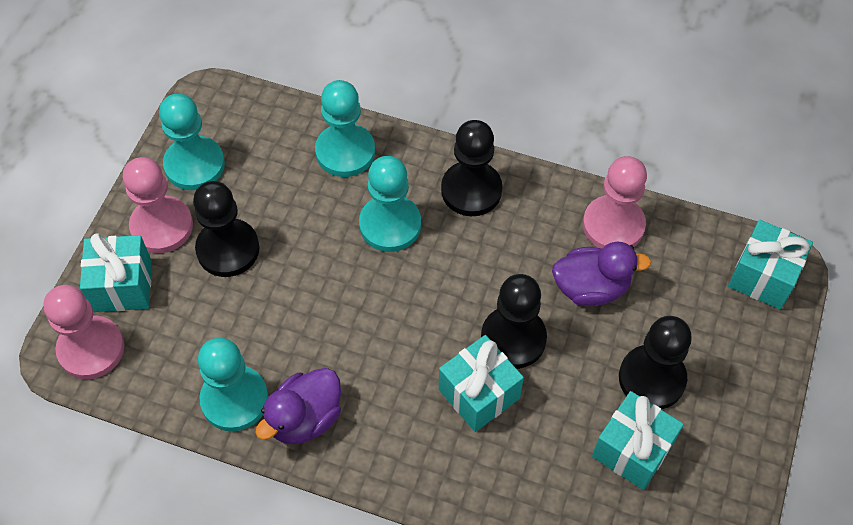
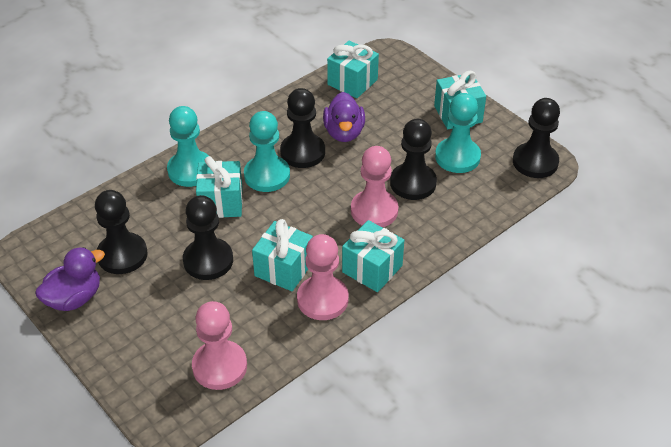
black pawn: 4 -> 5
turquoise gift: 4 -> 5
turquoise pawn: 4 -> 3

